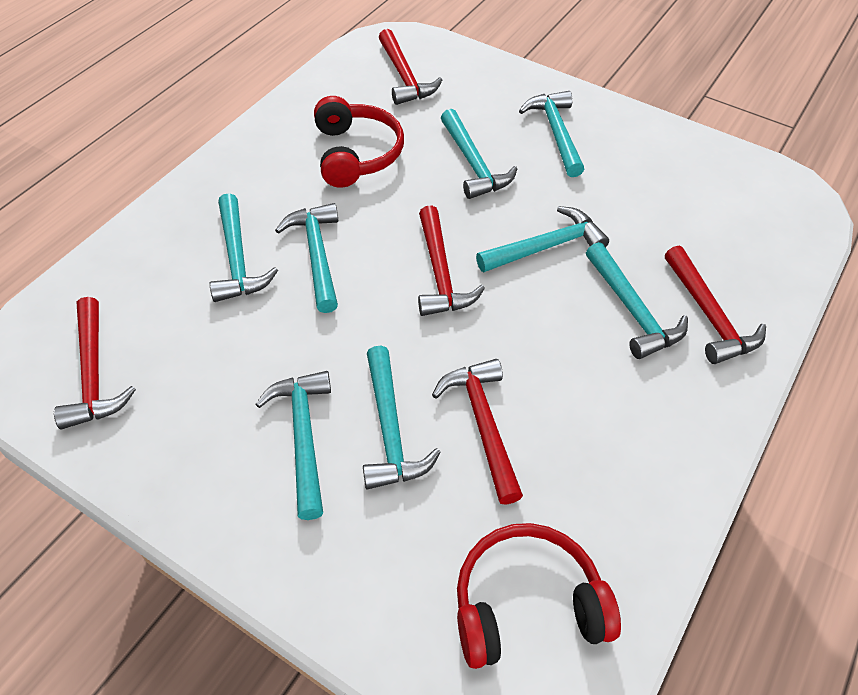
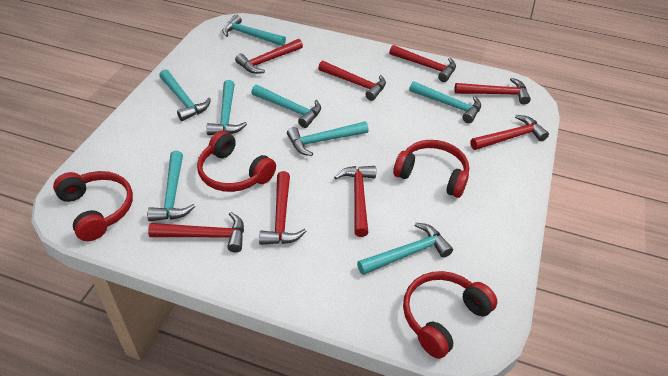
red hammer: 5 -> 8
red headphones: 2 -> 4

